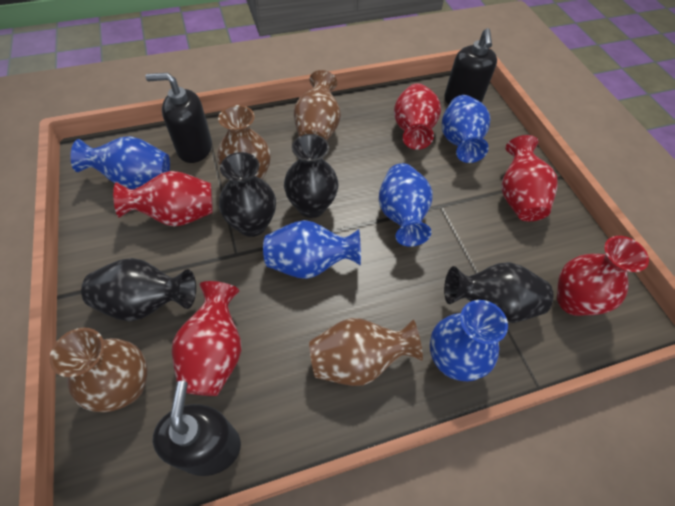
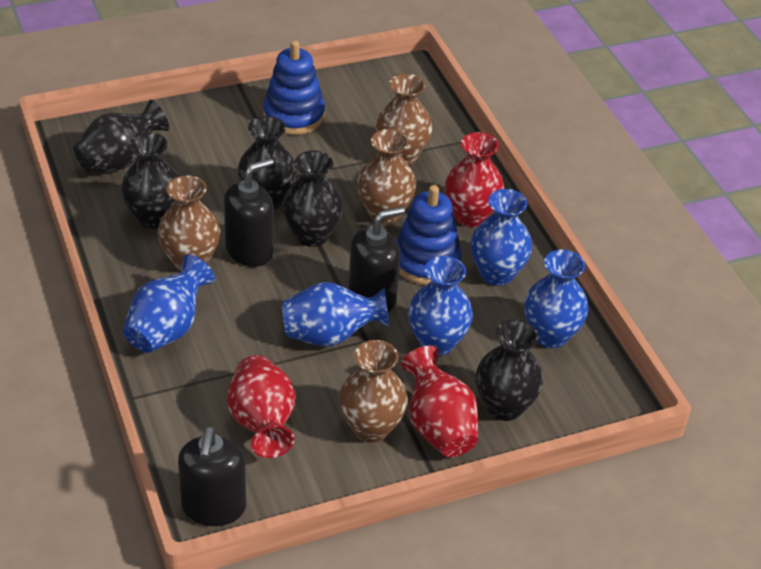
black vase: 4 -> 5
blue stacking toy: 0 -> 2
red vase: 5 -> 3

